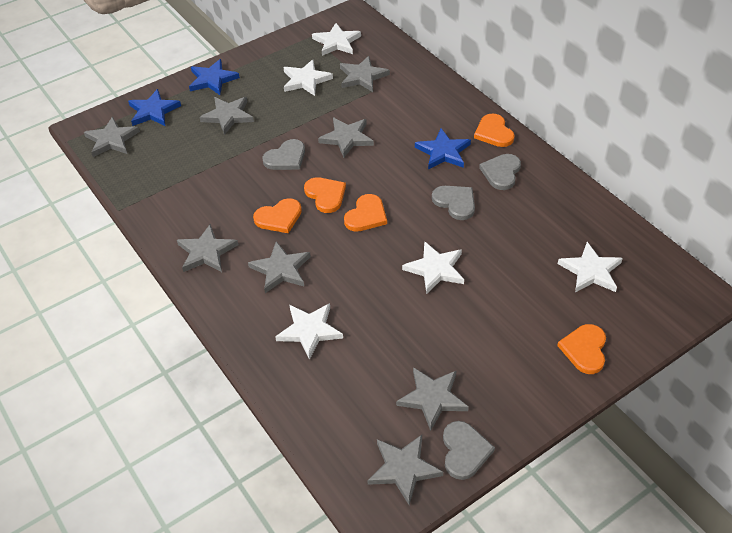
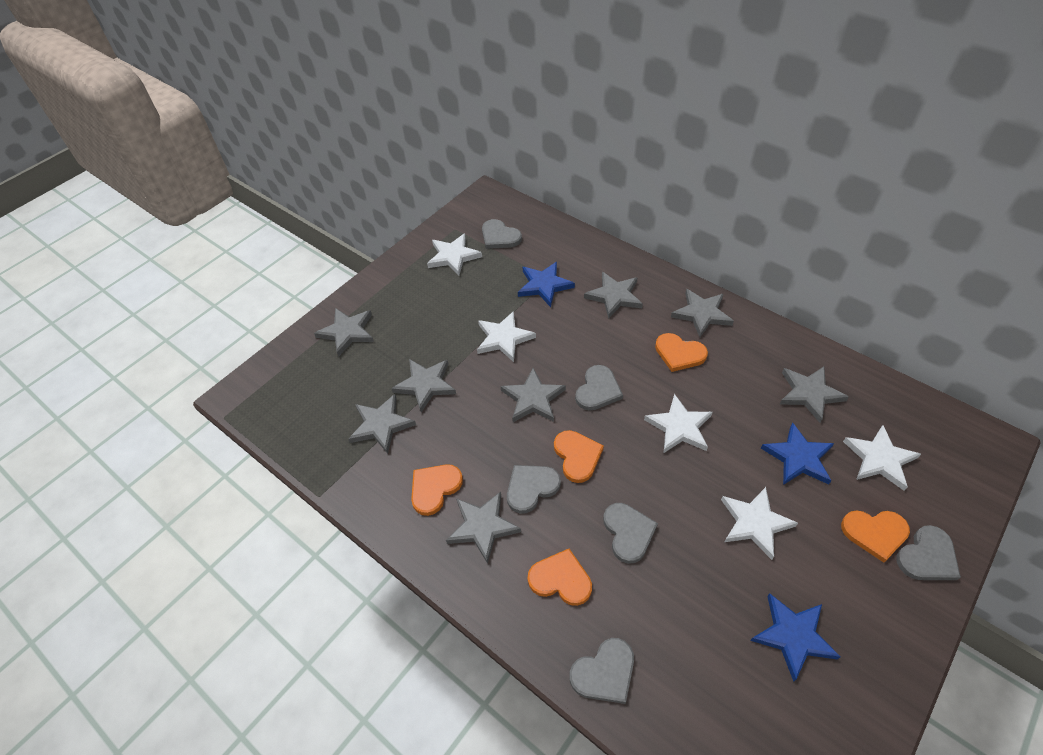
grey heart: 4 -> 6

